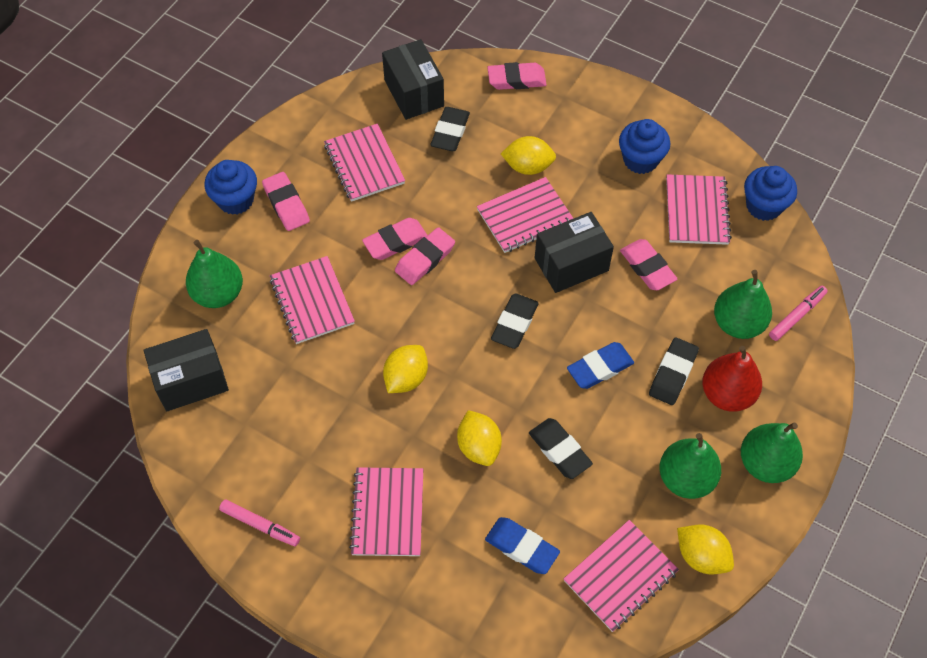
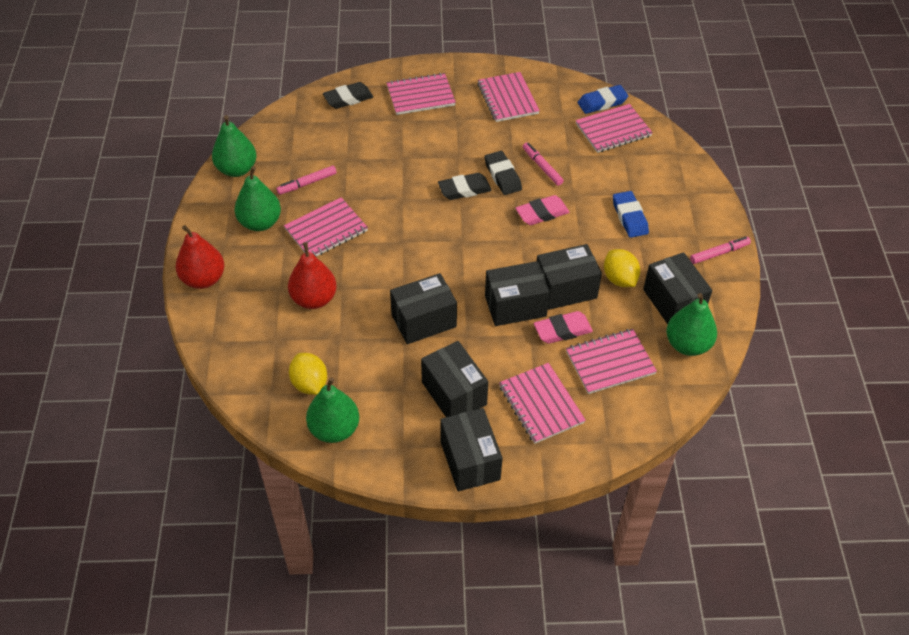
black box: 3 -> 6
black eraser: 4 -> 3
blue cupcake: 3 -> 0
pink eraser: 5 -> 2
pink marker: 2 -> 3
red pear: 1 -> 2
yellow lemon: 4 -> 2

